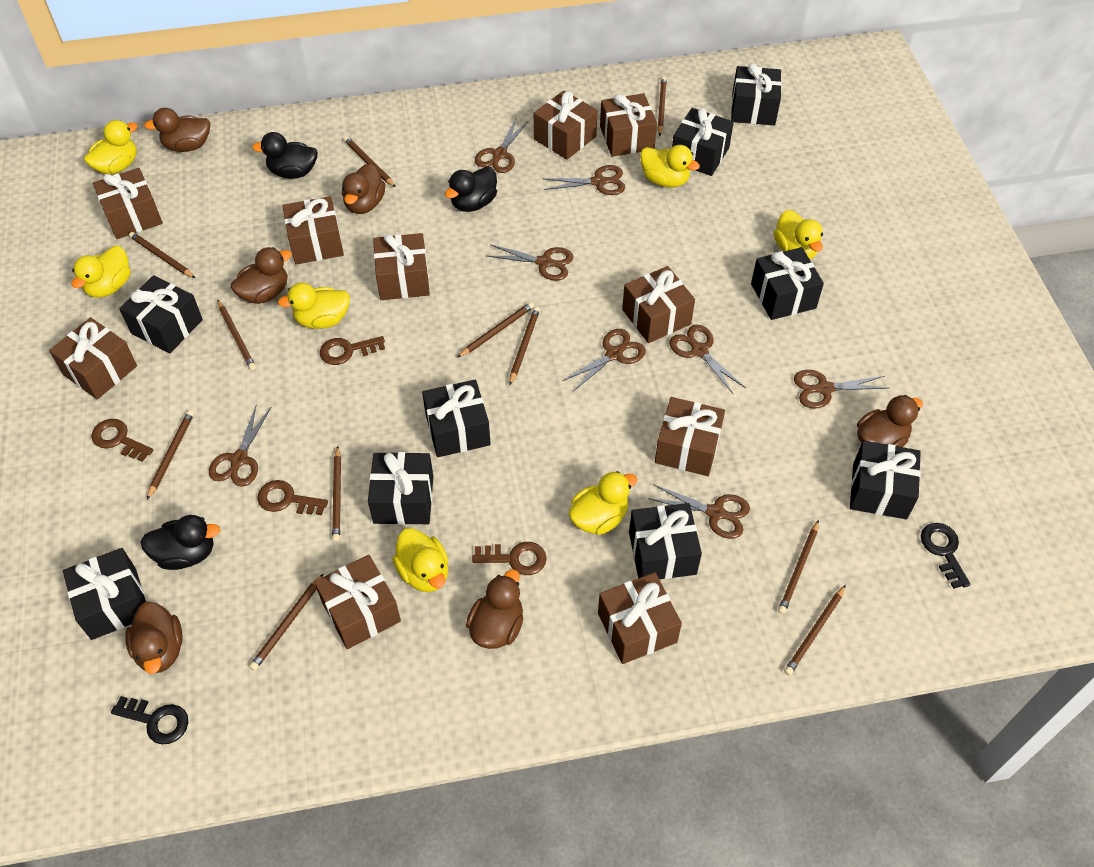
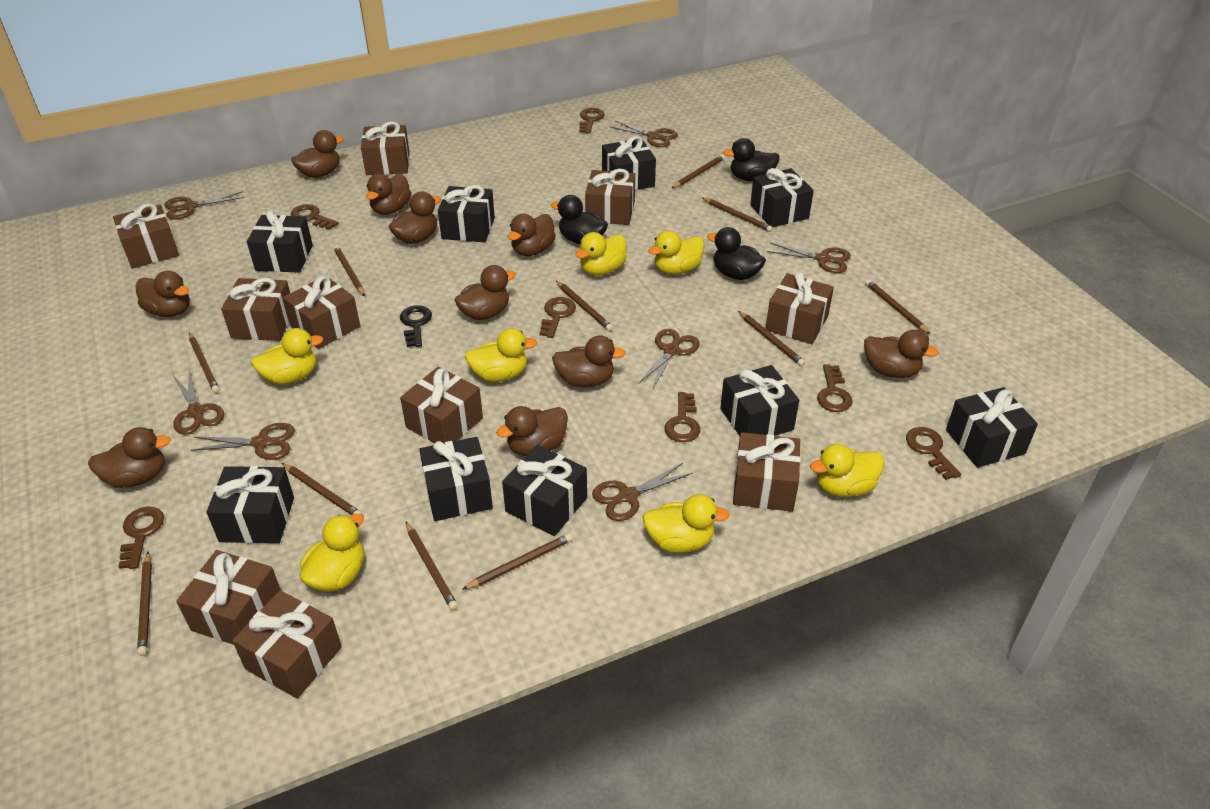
black key: 2 -> 1
brown duck: 6 -> 10
brown key: 4 -> 7
brown scissors: 8 -> 7

